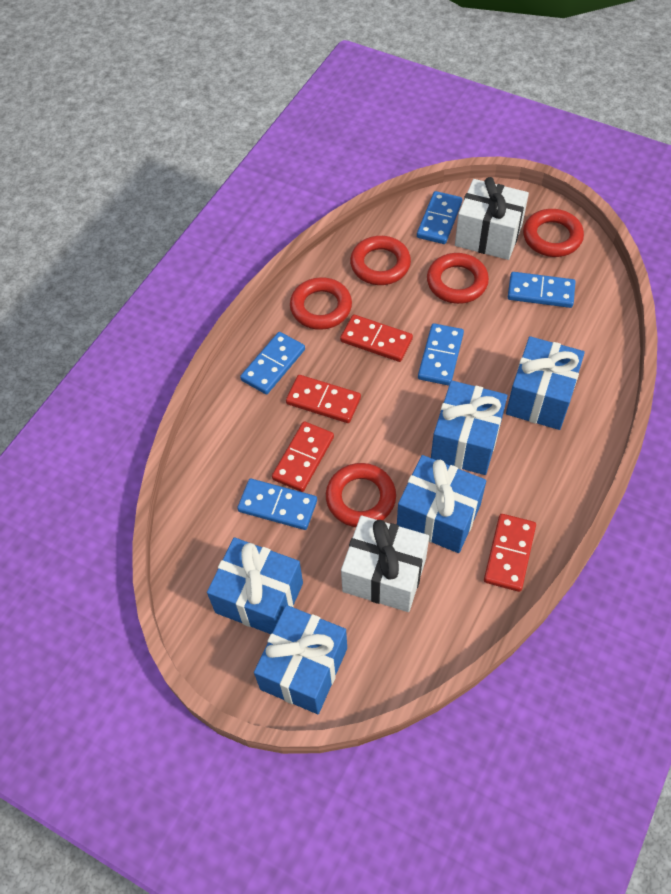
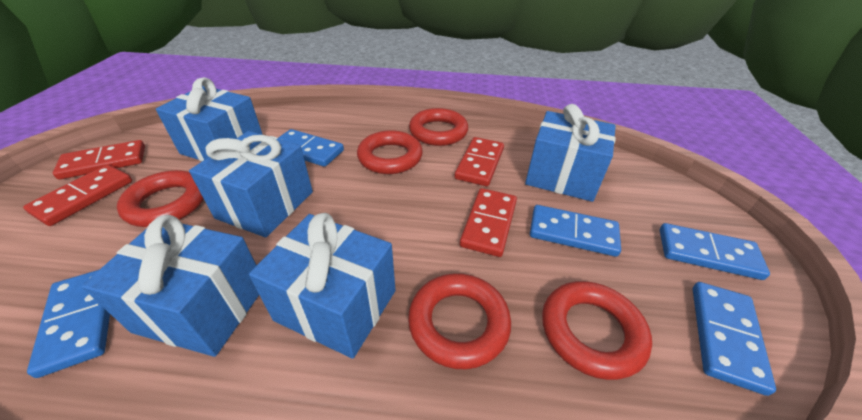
white gift: 2 -> 0

